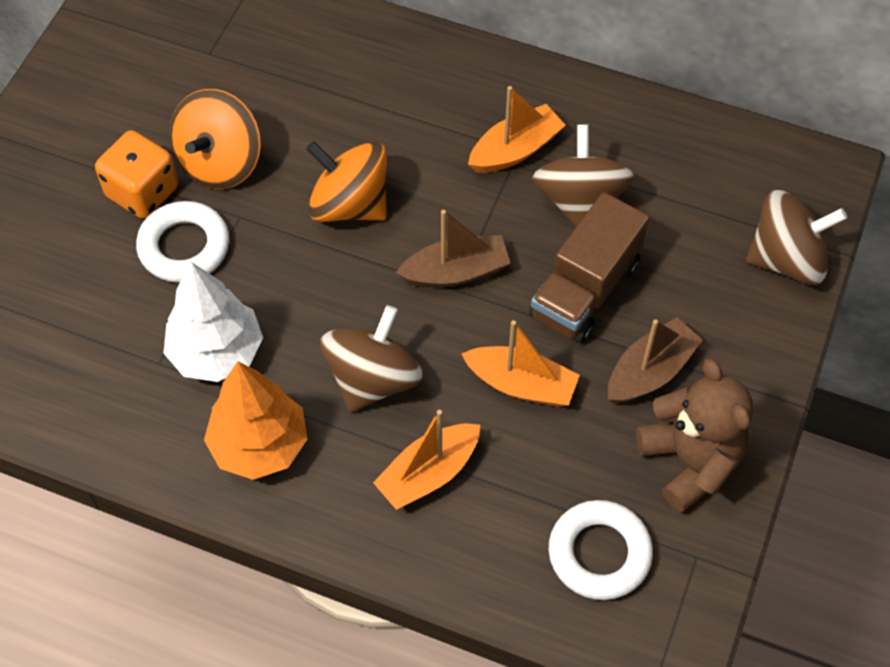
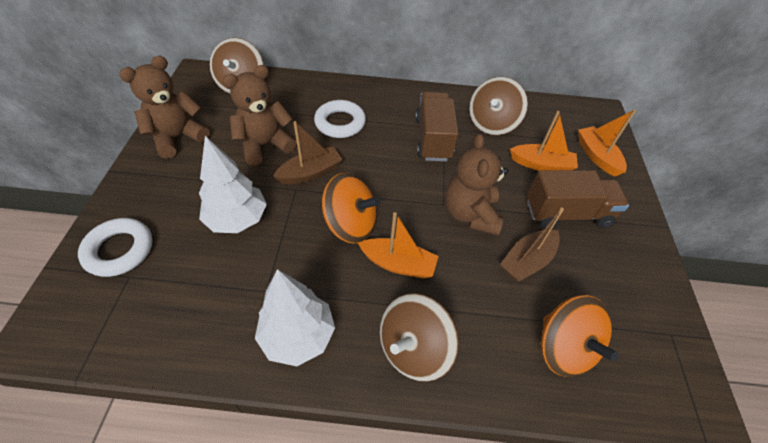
brown teddy bear: 1 -> 3
brown truck: 1 -> 2
orange dice: 1 -> 0
orange tree: 1 -> 0
white tree: 1 -> 2

